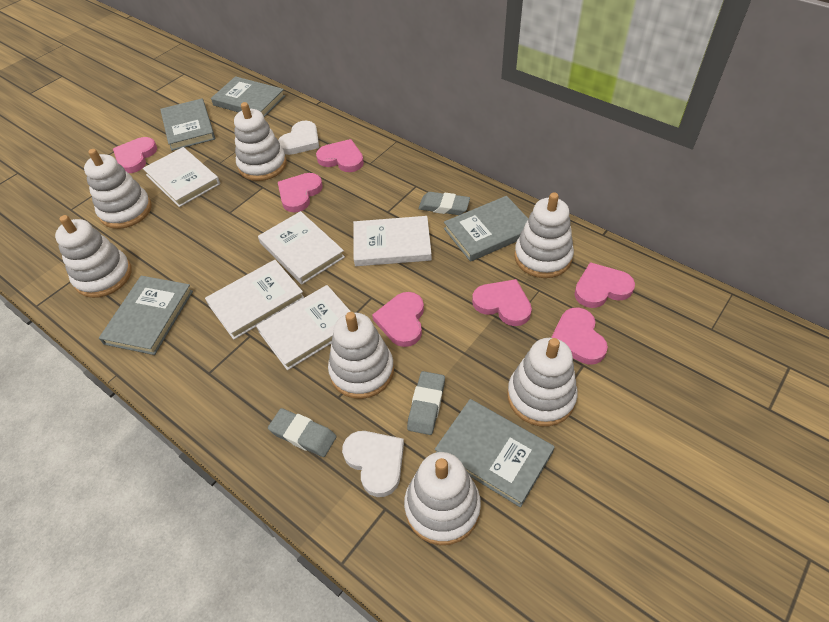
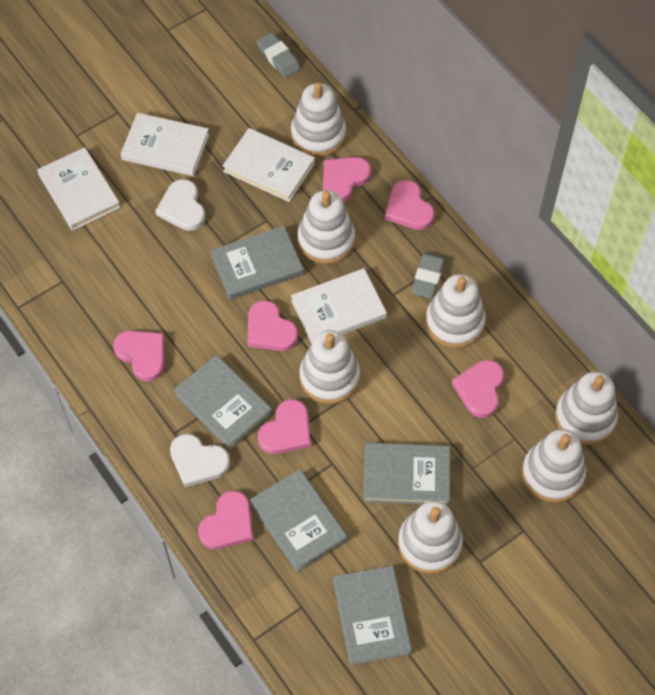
grey eraser: 3 -> 2
white book: 5 -> 4

